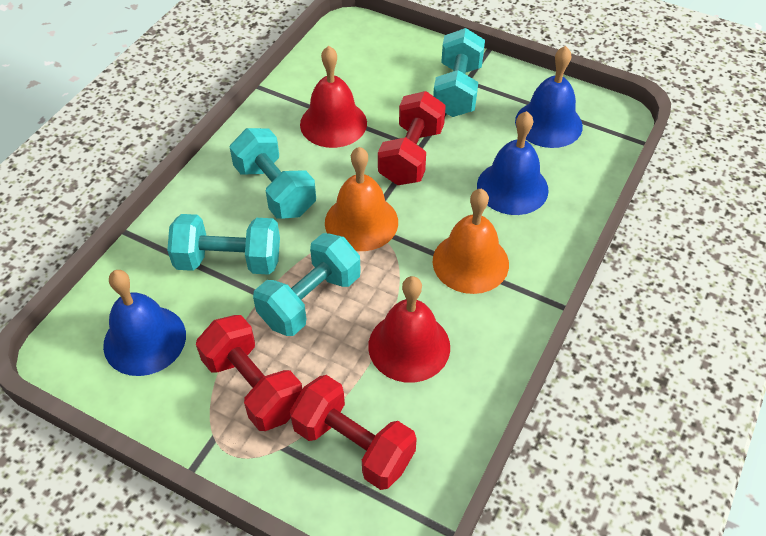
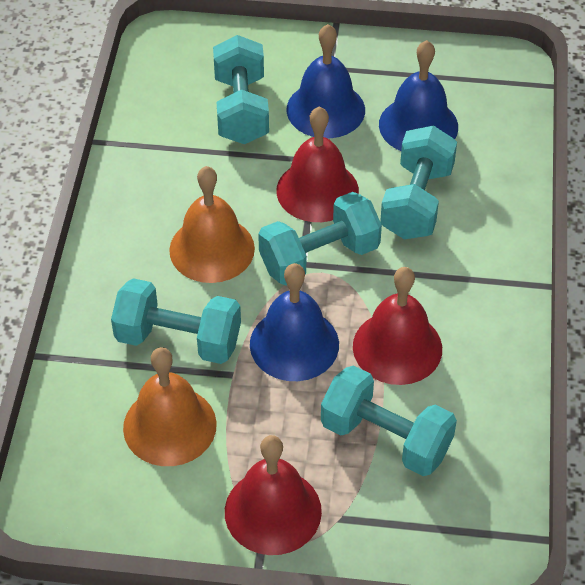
red bell: 2 -> 3
red dumbbell: 3 -> 0
turquoise dumbbell: 4 -> 5

